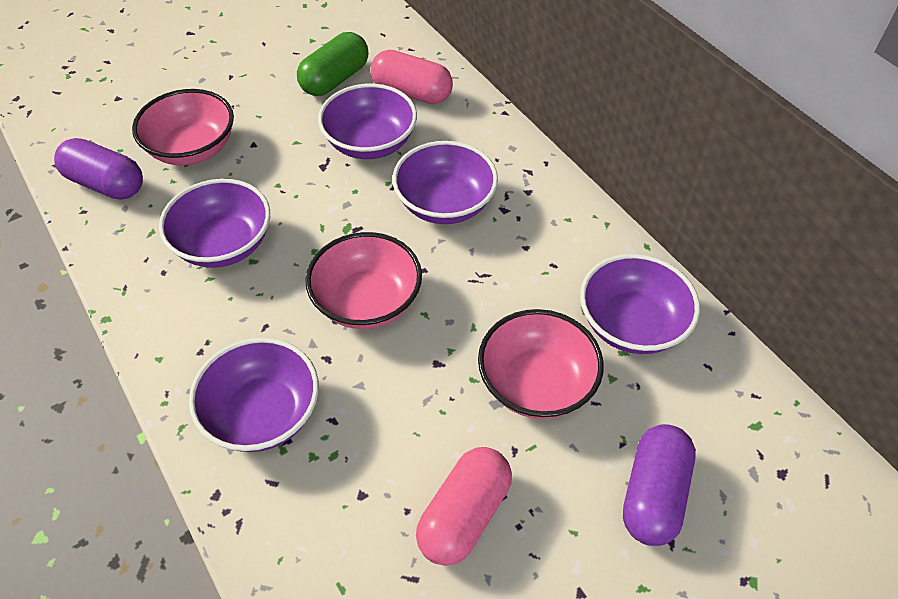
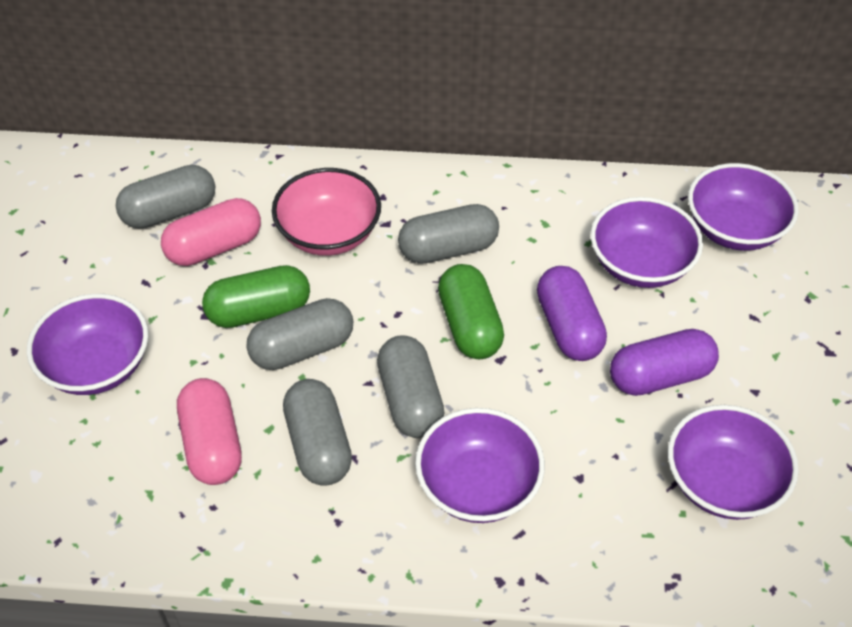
green capsule: 1 -> 2
grey capsule: 0 -> 5
pink bowl: 3 -> 1

